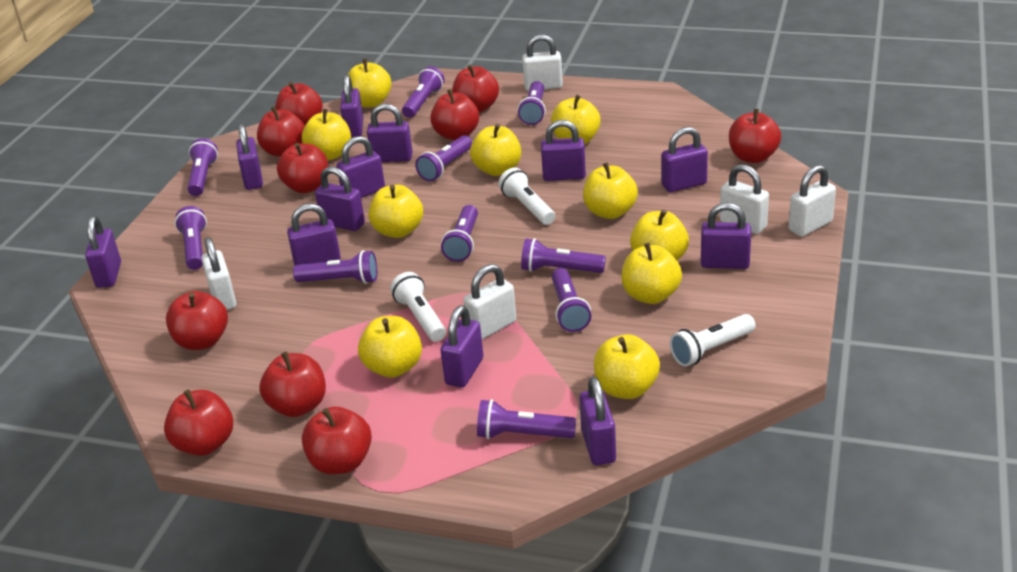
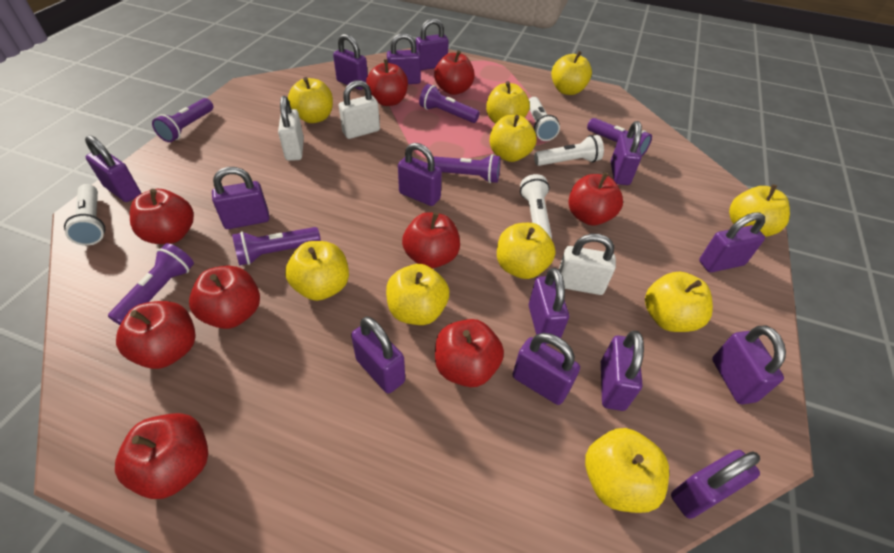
purple flashlight: 10 -> 6
purple padlock: 12 -> 14
red apple: 10 -> 9
white flashlight: 3 -> 4
white padlock: 5 -> 3

